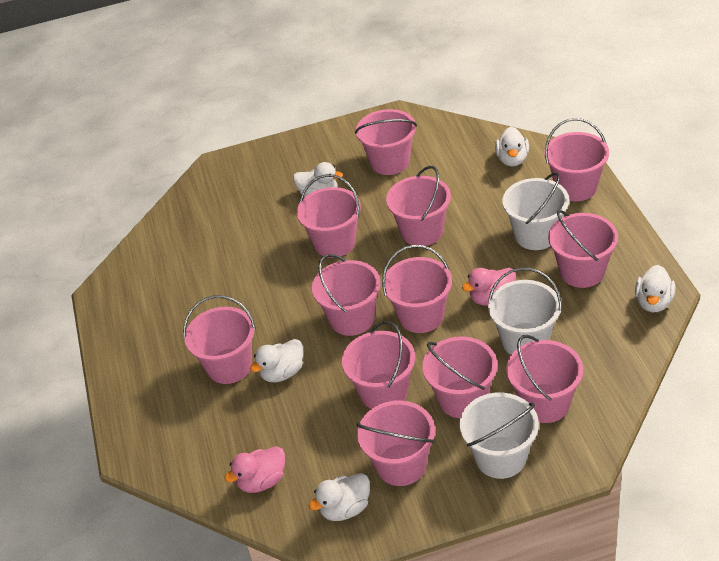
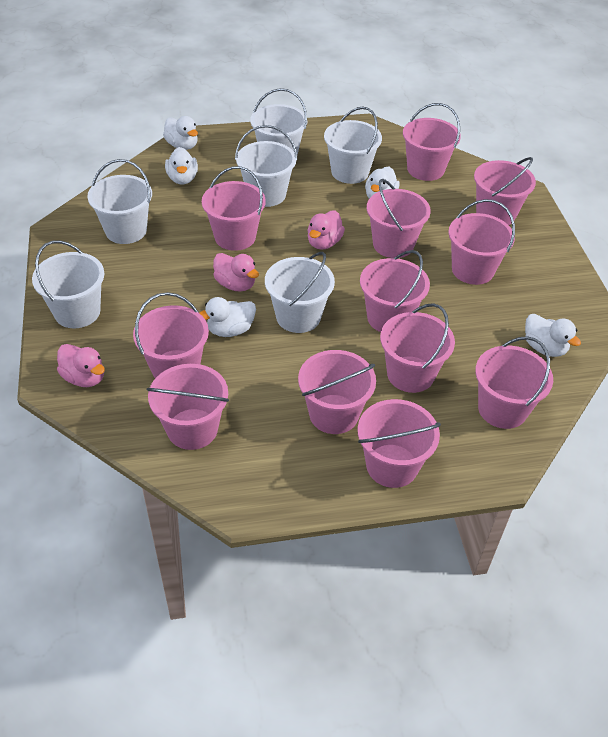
pink duck: 2 -> 3
white bucket: 3 -> 6

